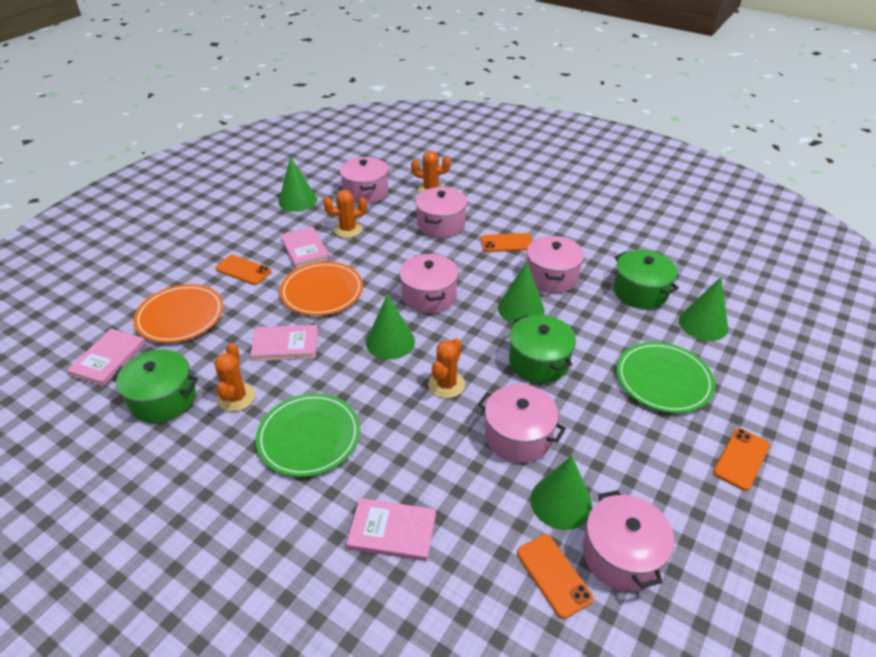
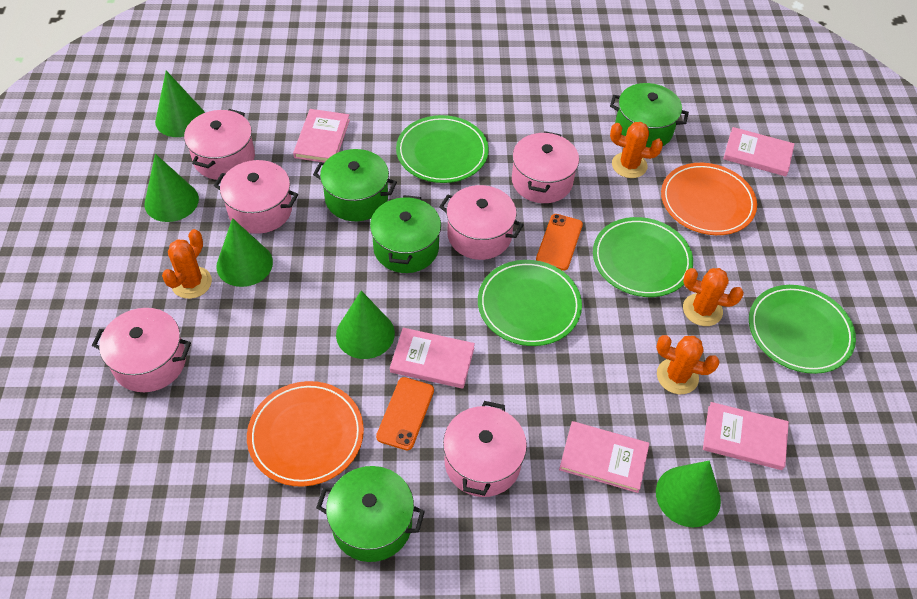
green plate: 2 -> 4
green pot: 3 -> 4
orange phone: 4 -> 2
pink book: 4 -> 5

